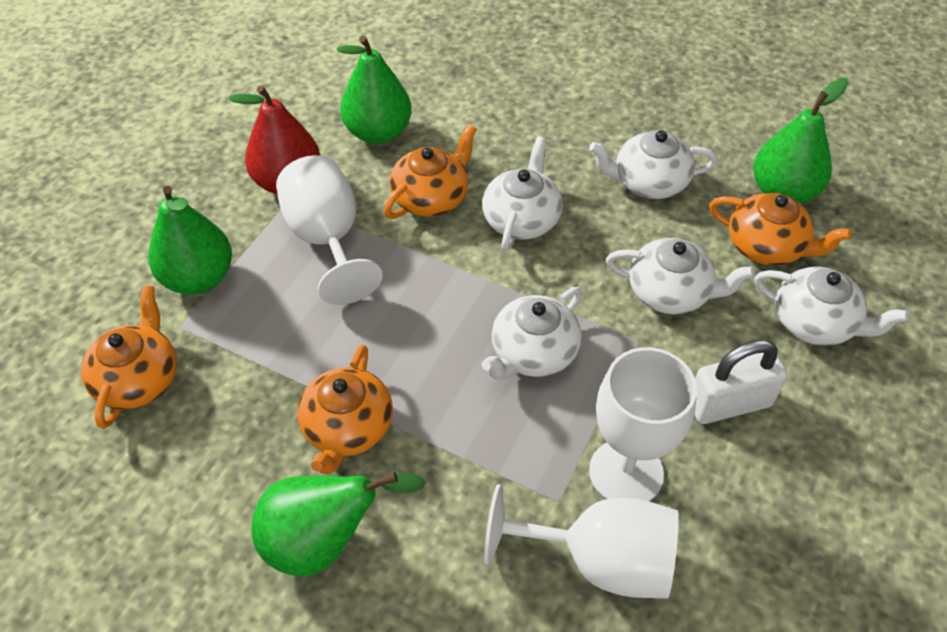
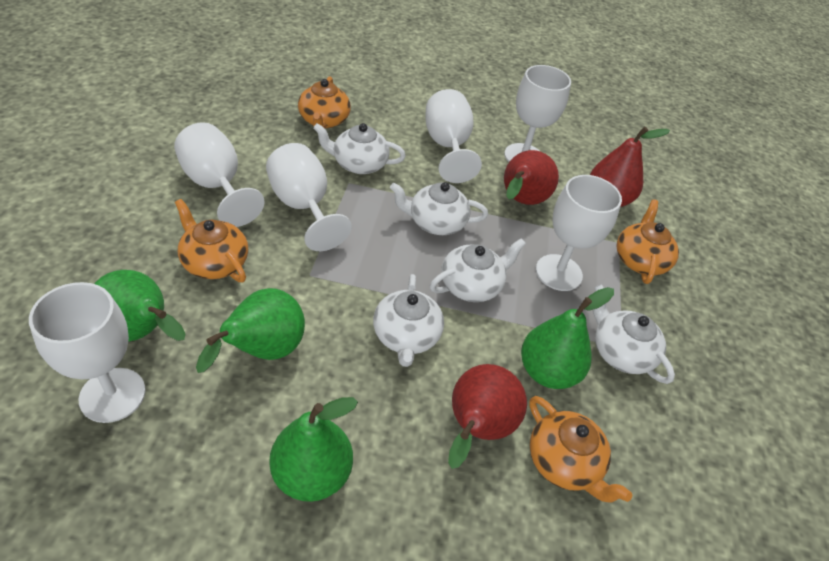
red pear: 1 -> 3
white goblet: 3 -> 6
white padlock: 1 -> 0

